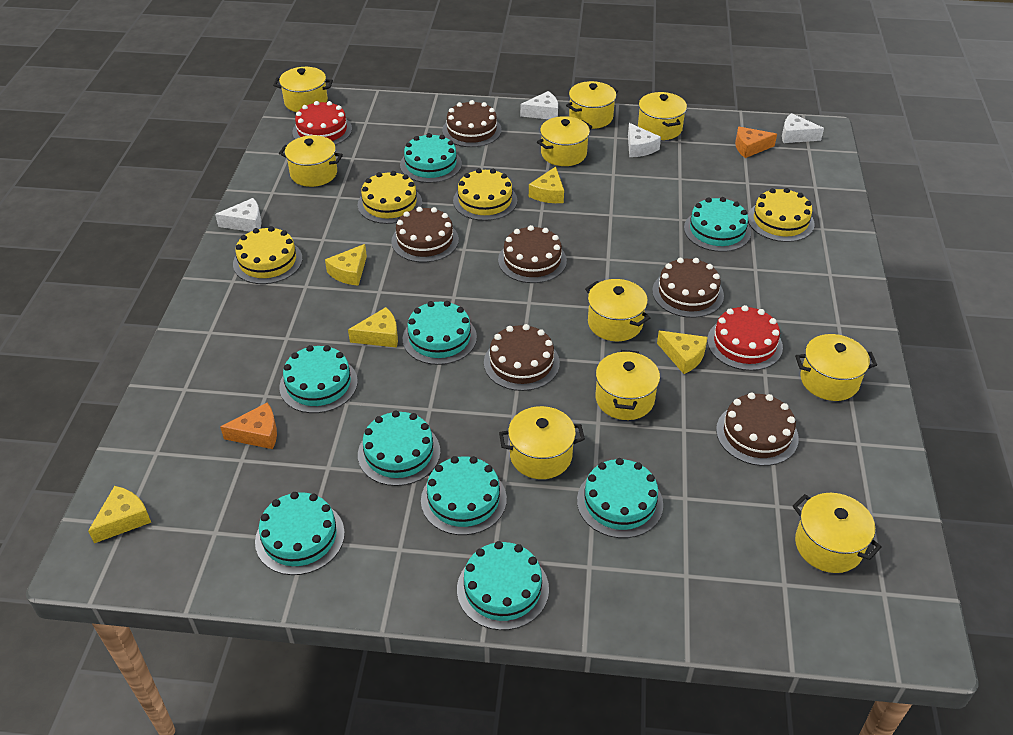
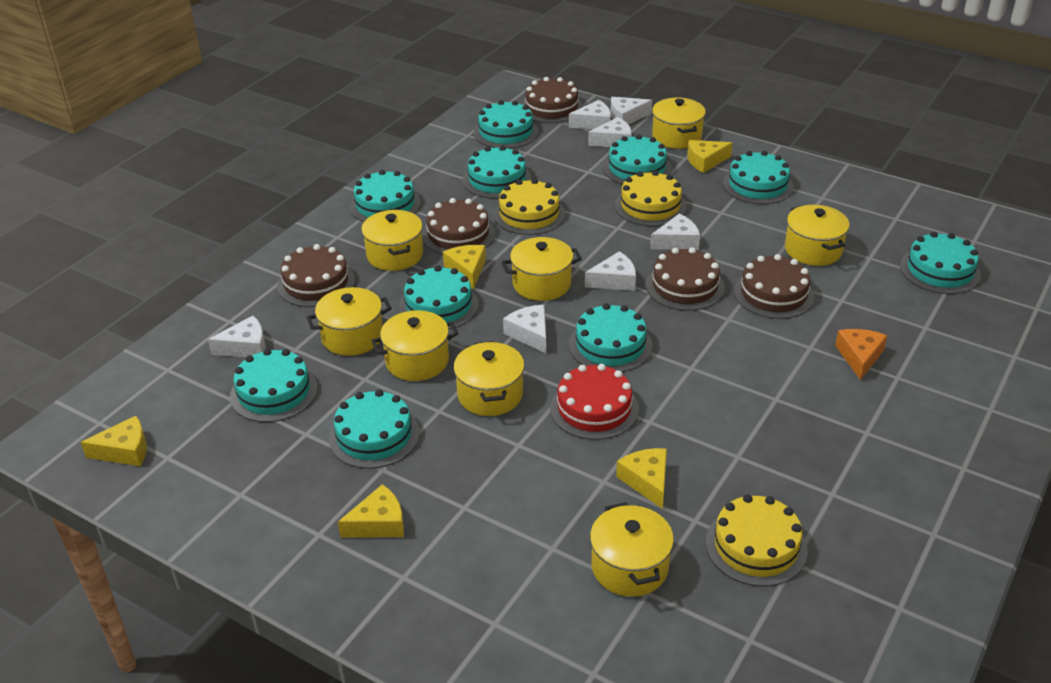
brown cake: 6 -> 5
orange cheese: 2 -> 1
red cake: 2 -> 1
turquoise cake: 9 -> 10
white cheese: 4 -> 7
yellow cake: 4 -> 3
yellow pot: 10 -> 8

